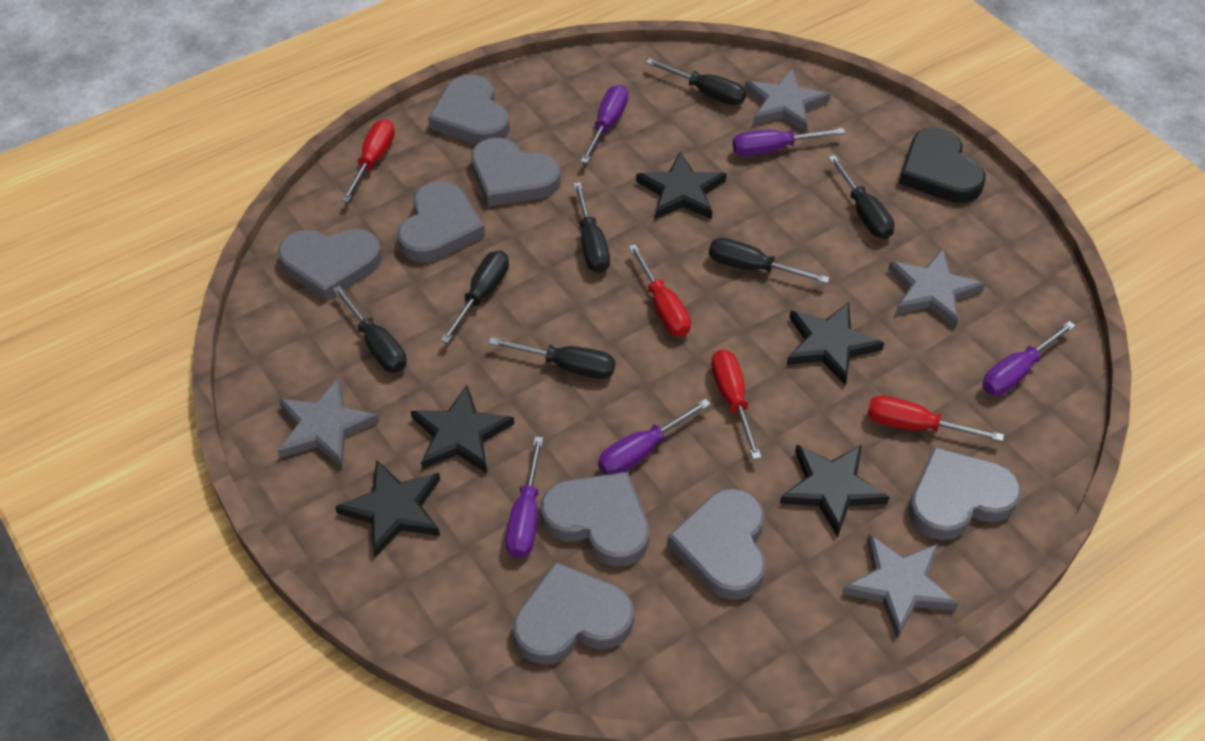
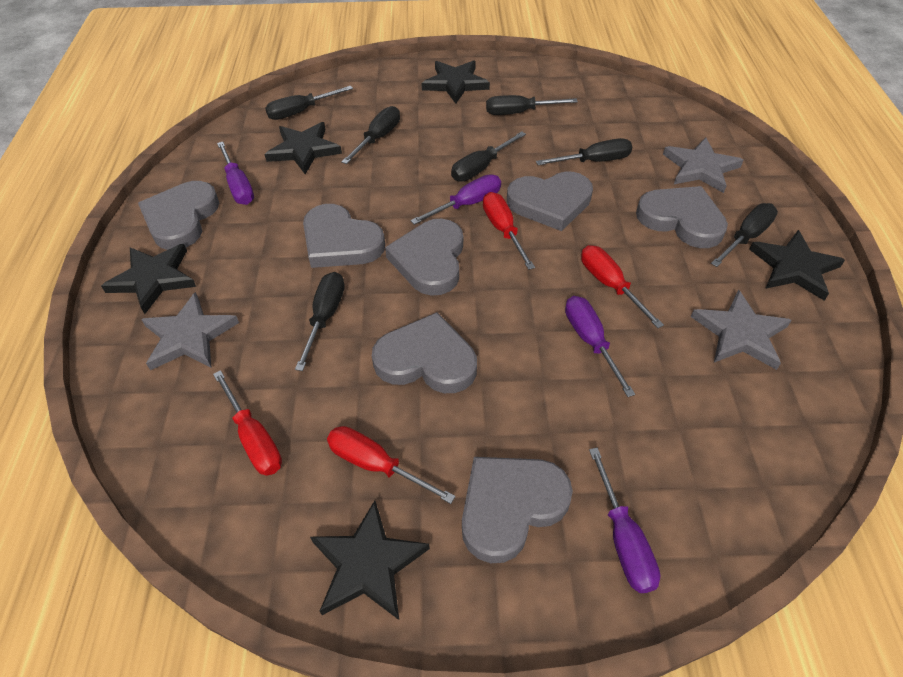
black heart: 1 -> 0
grey heart: 8 -> 7
grey star: 4 -> 3
purple screwdriver: 5 -> 4

